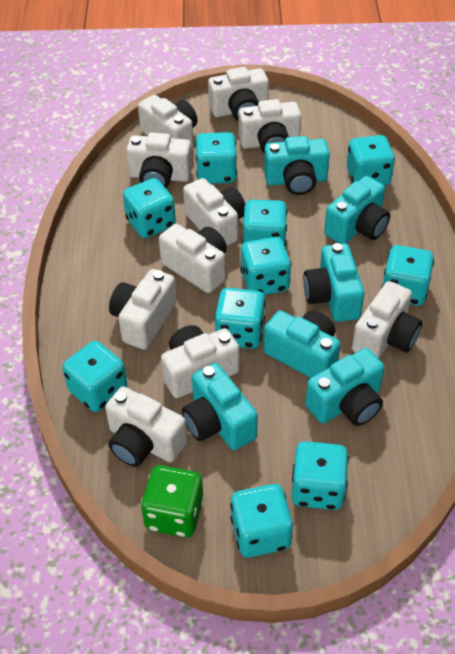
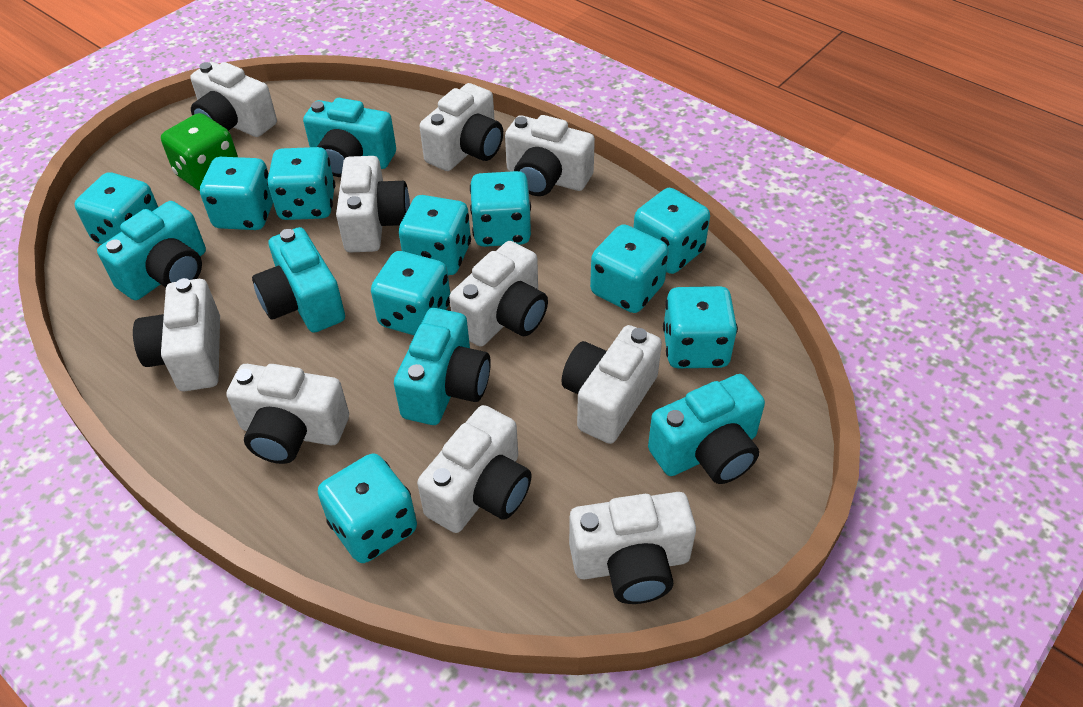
turquoise camera: 6 -> 5

